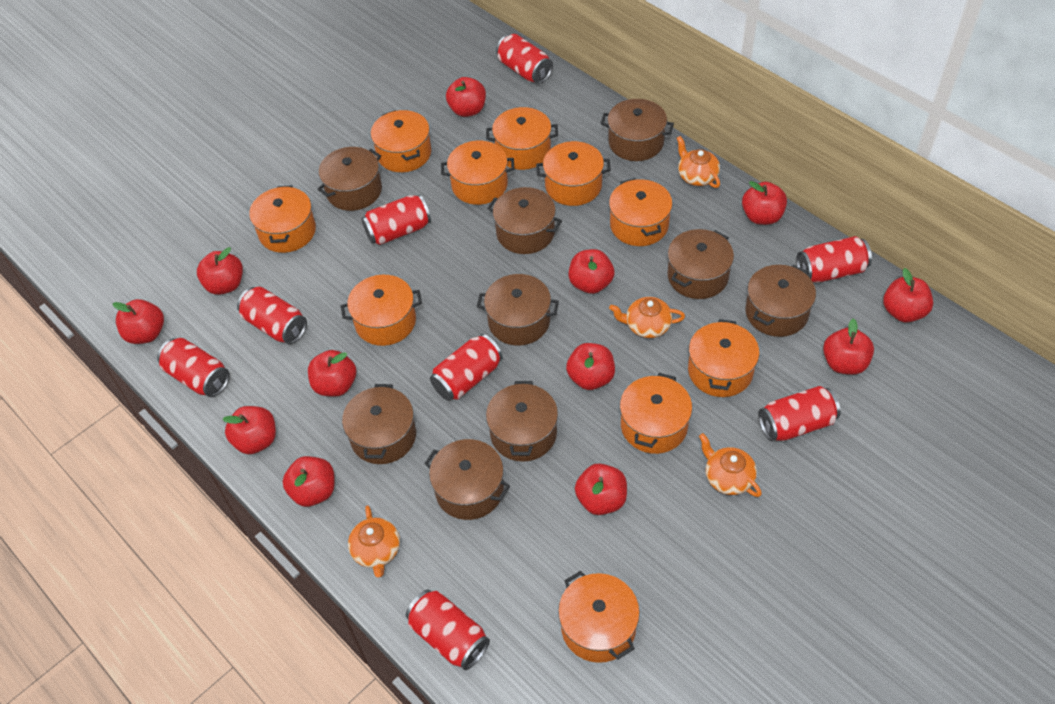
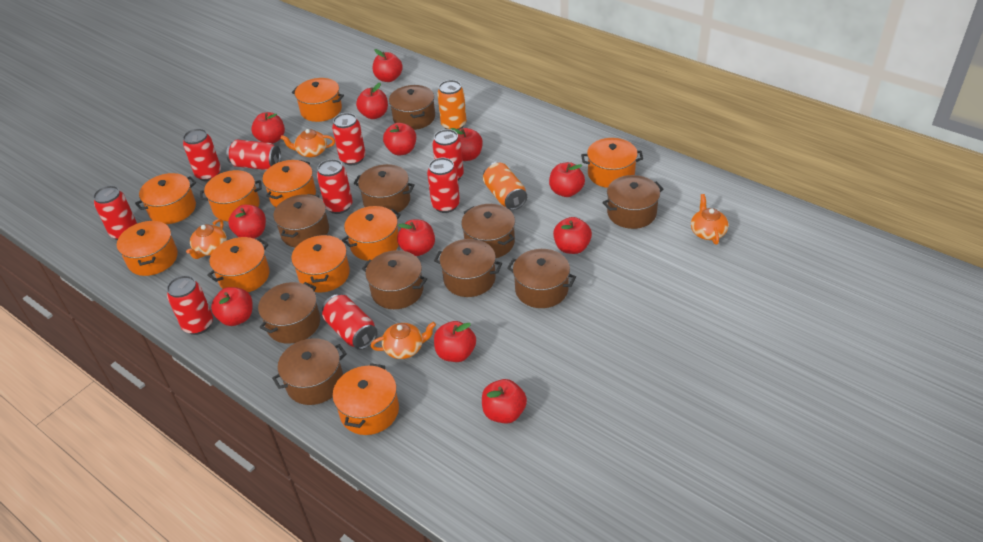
brown pot: 9 -> 10
orange can: 0 -> 2
red can: 8 -> 9

